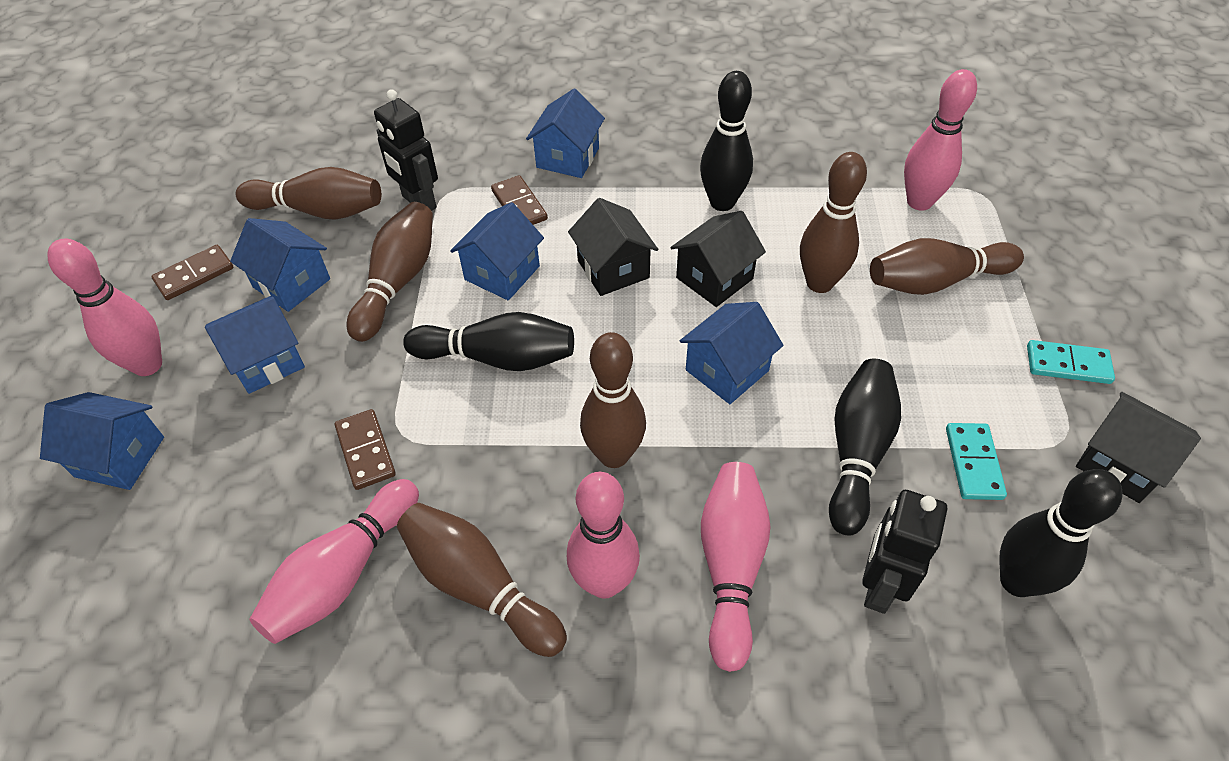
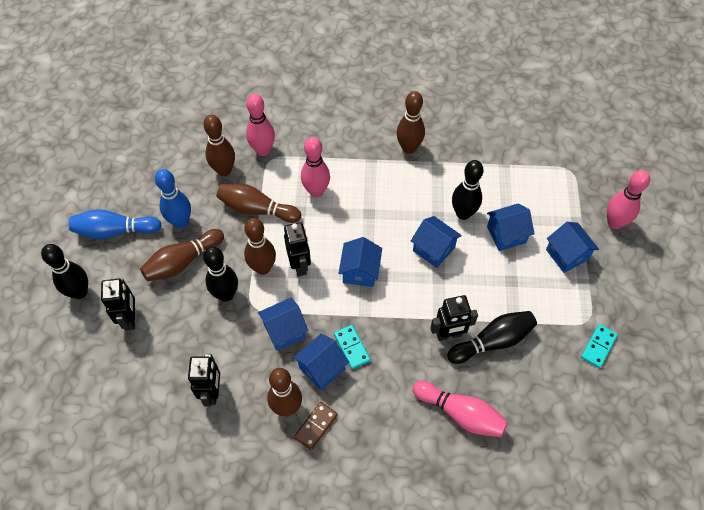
black house: 3 -> 0
black robot: 2 -> 4
blue bowling pin: 0 -> 2
brown domino: 3 -> 1
pink bowling pin: 5 -> 4

